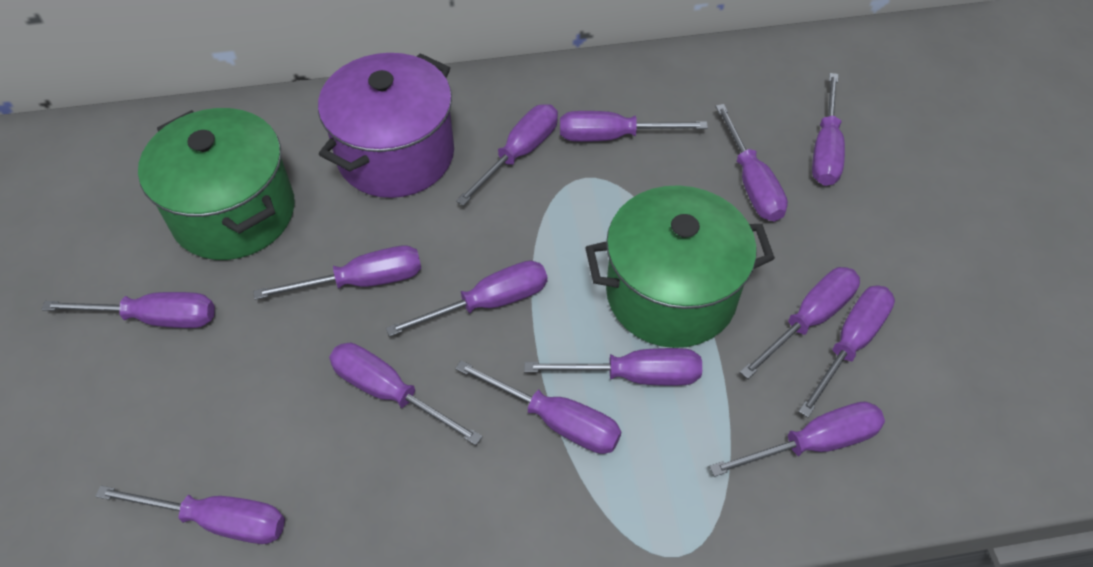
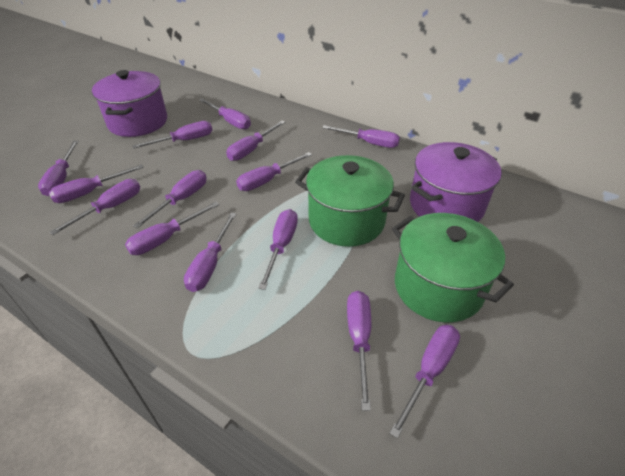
purple pot: 1 -> 2

